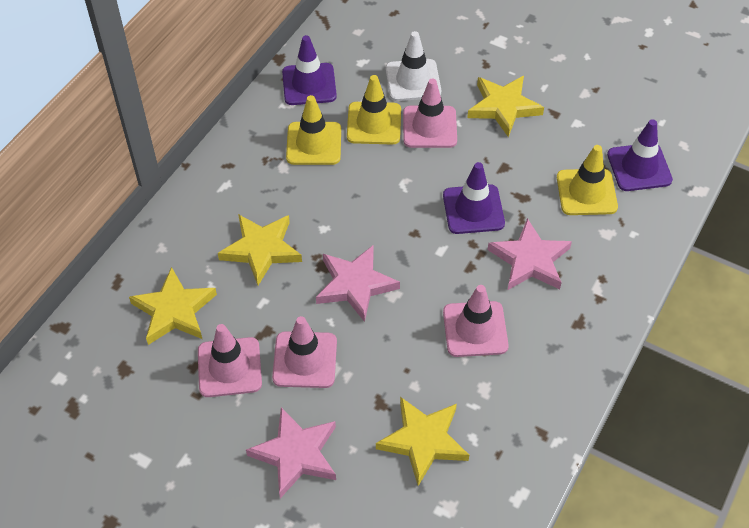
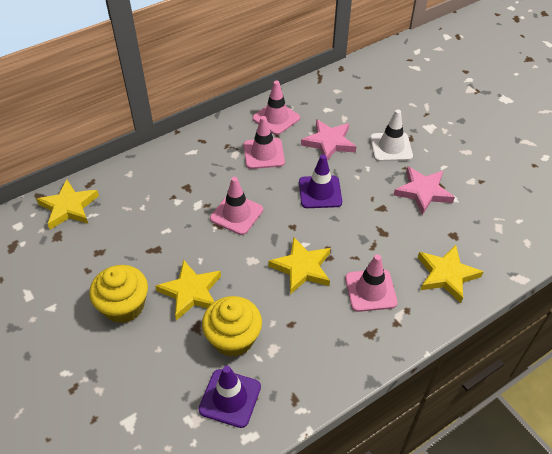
pink star: 3 -> 2
purple traffic cone: 3 -> 2
yellow cupcake: 0 -> 2
yellow traffic cone: 3 -> 0

